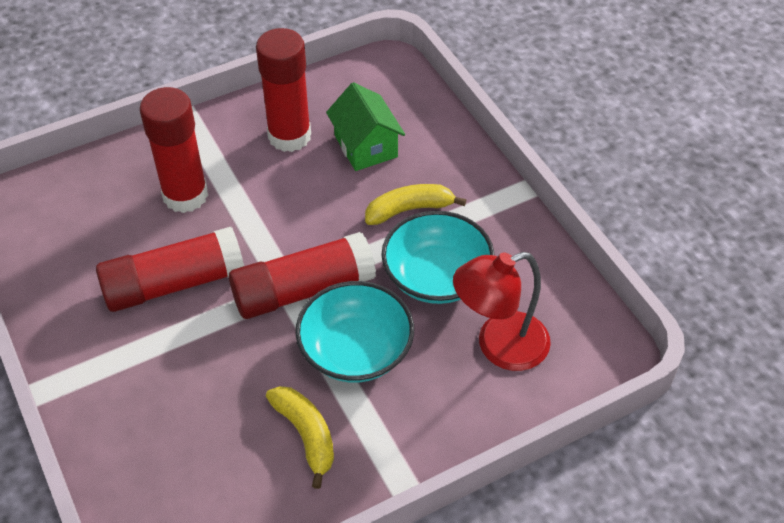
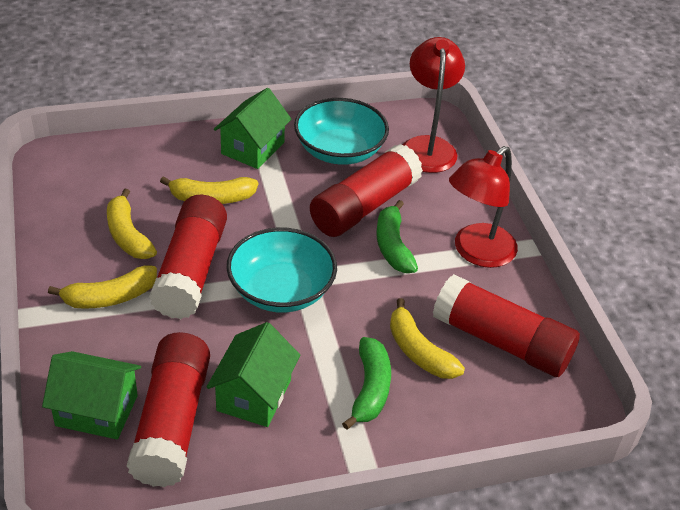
green banana: 0 -> 2
green house: 1 -> 3
red lamp: 1 -> 2
yellow banana: 2 -> 4

